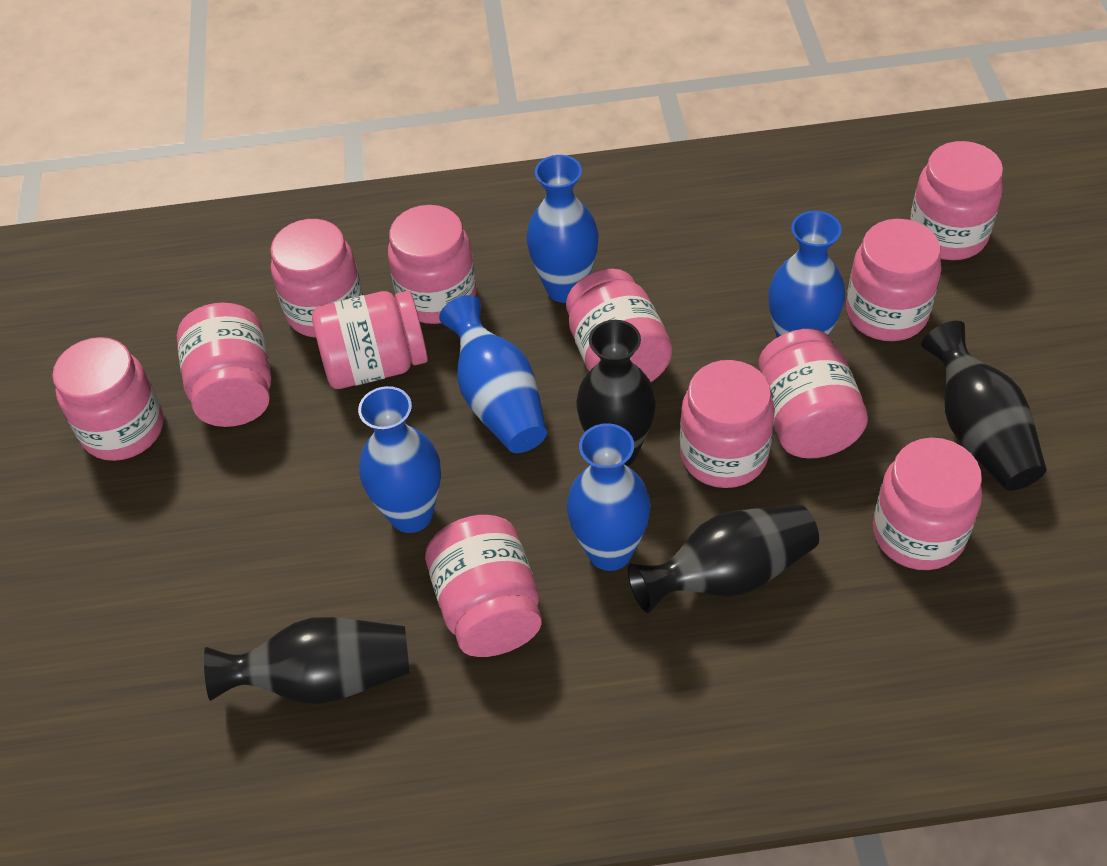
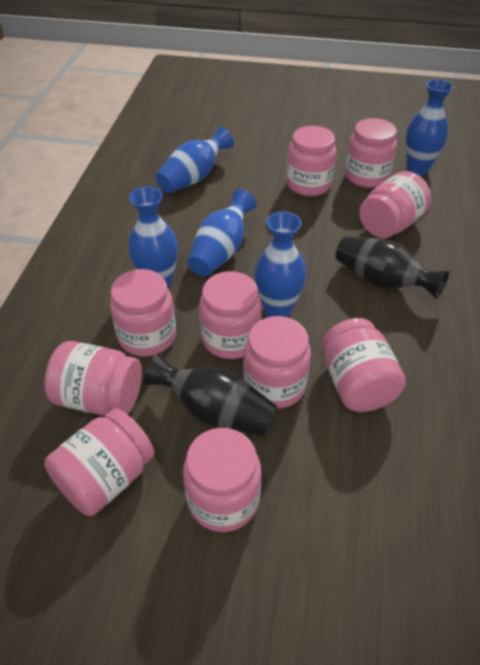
black vase: 4 -> 2
pink jar: 12 -> 10

